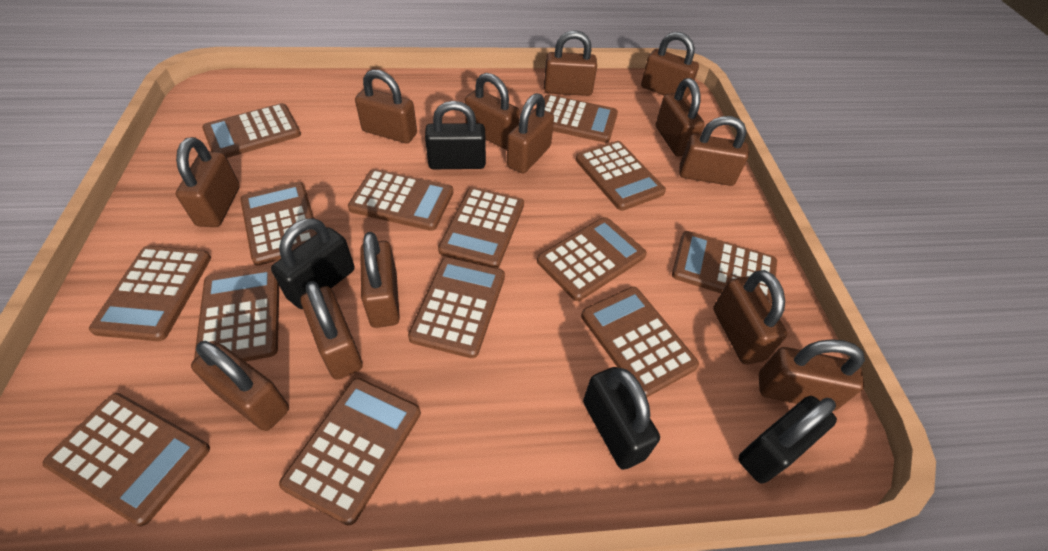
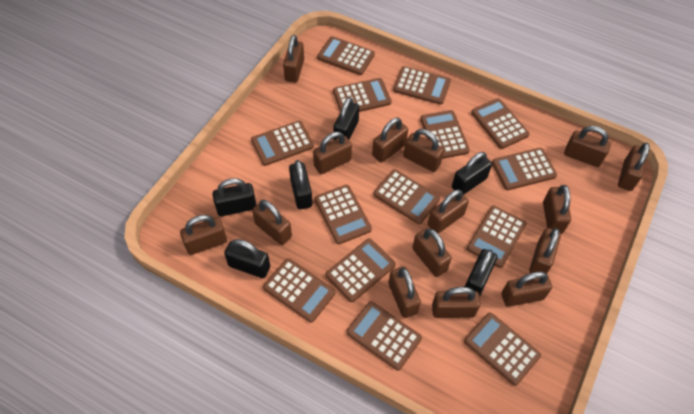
black padlock: 4 -> 6
brown padlock: 13 -> 15

